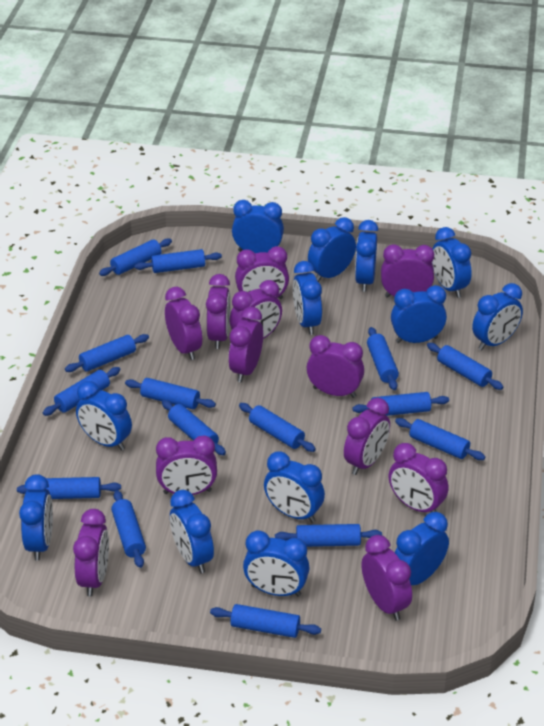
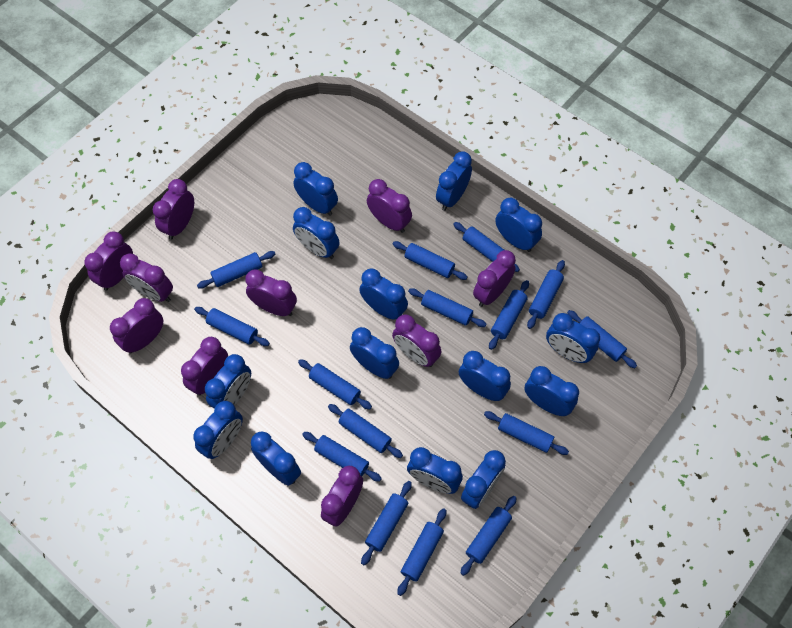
blue clock: 13 -> 14
purple clock: 12 -> 10

